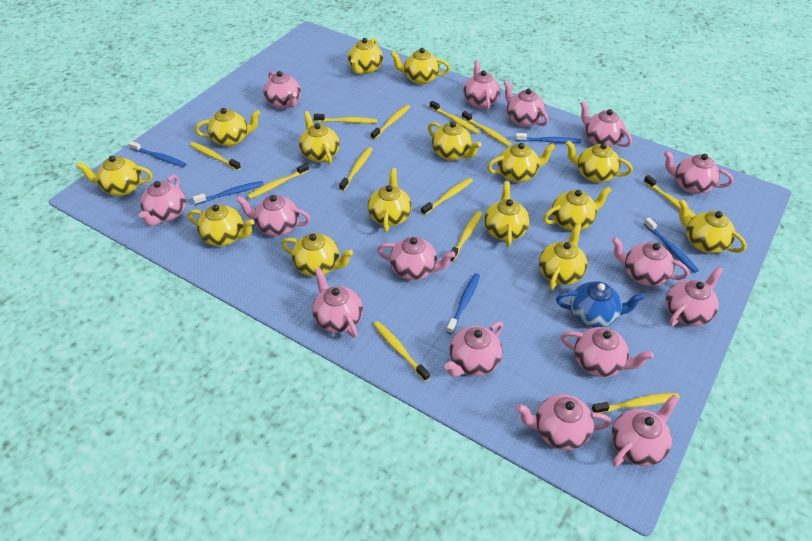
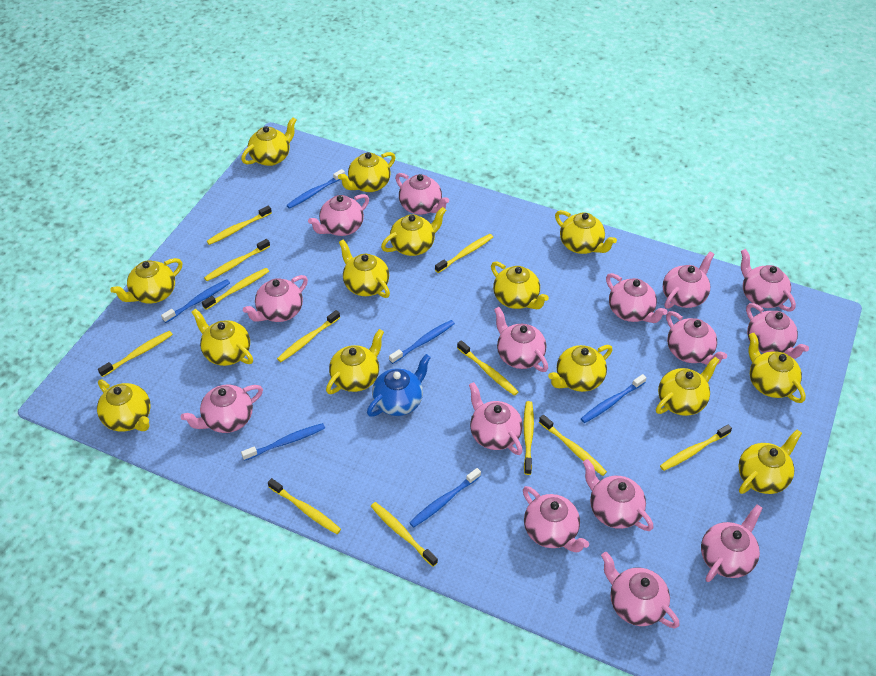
blue toothbrush: 5 -> 6
yellow teapot: 15 -> 14

